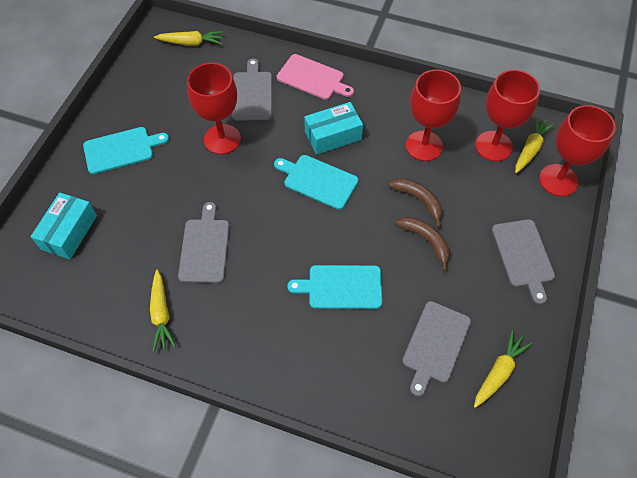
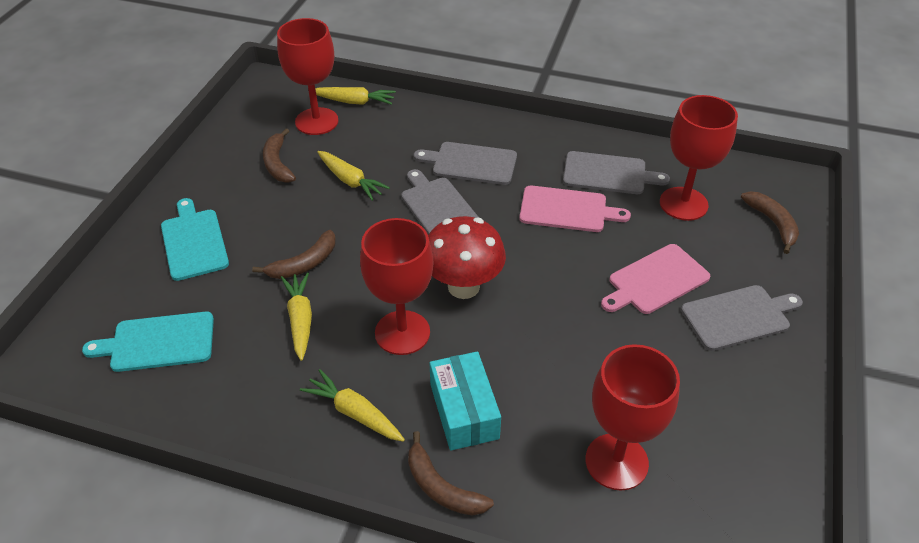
brown banana: 2 -> 4
pink cutting board: 1 -> 2
red mushroom: 0 -> 1
turquoise box: 2 -> 1
turquoise cutting board: 3 -> 2

